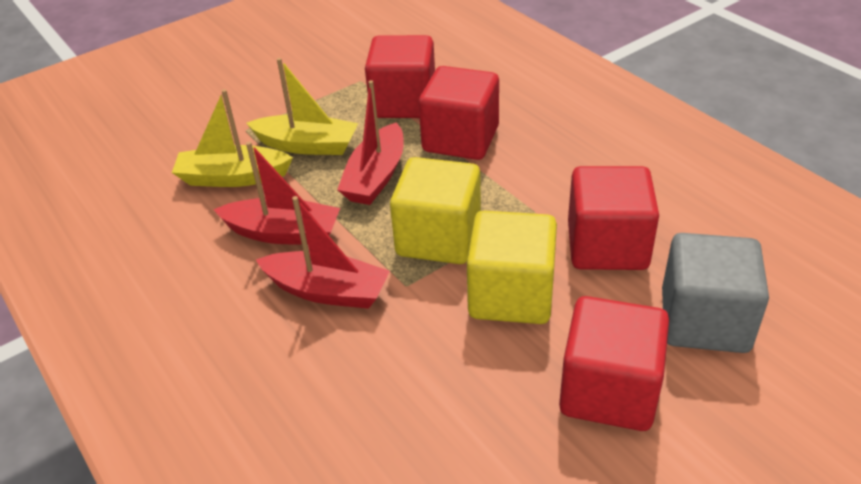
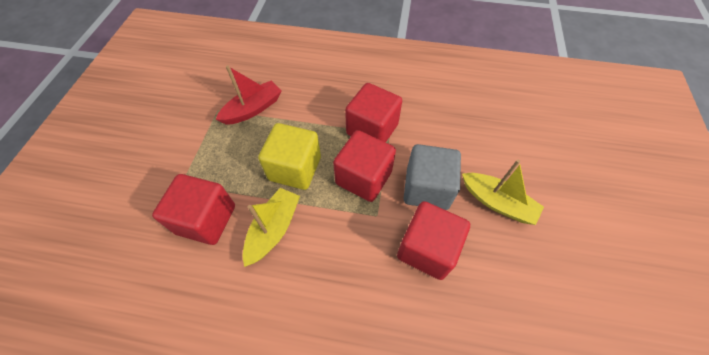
red boat: 3 -> 1
yellow cube: 2 -> 1

